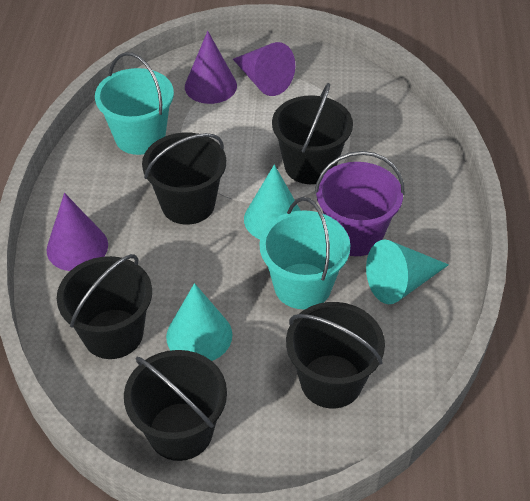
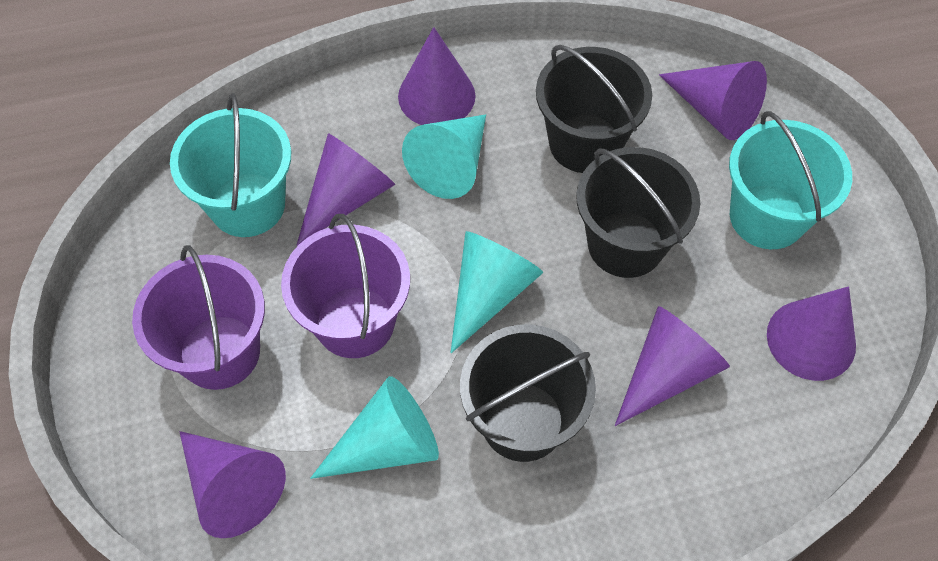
black bucket: 5 -> 3
purple bucket: 1 -> 2
purple cone: 3 -> 6

